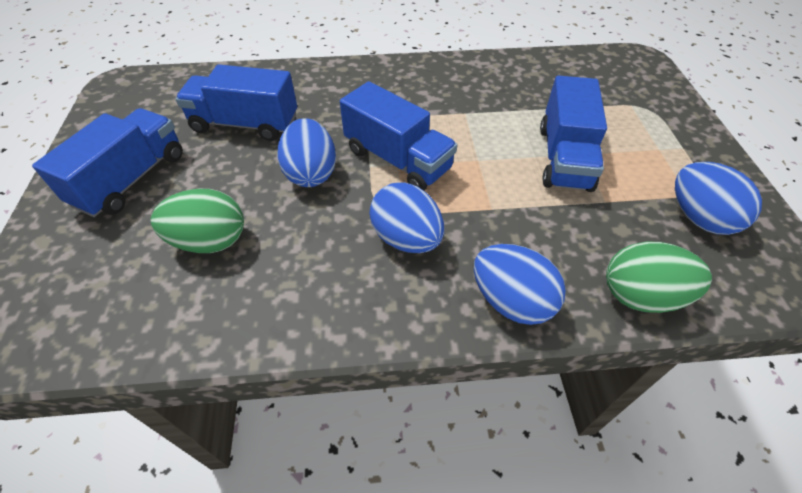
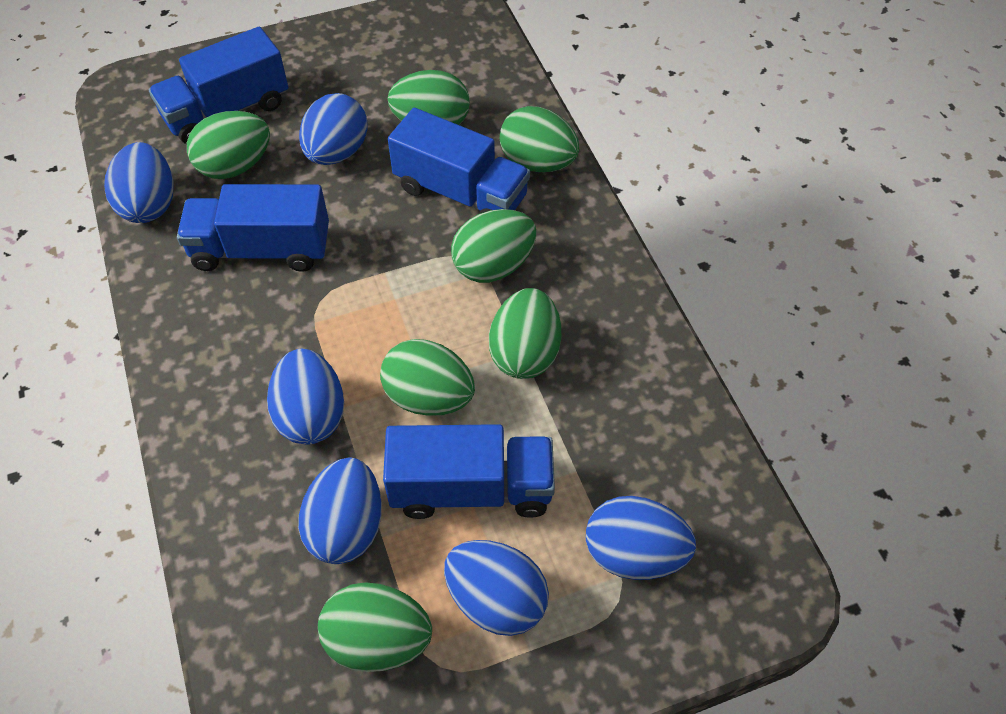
blue egg: 4 -> 6
green egg: 2 -> 7

